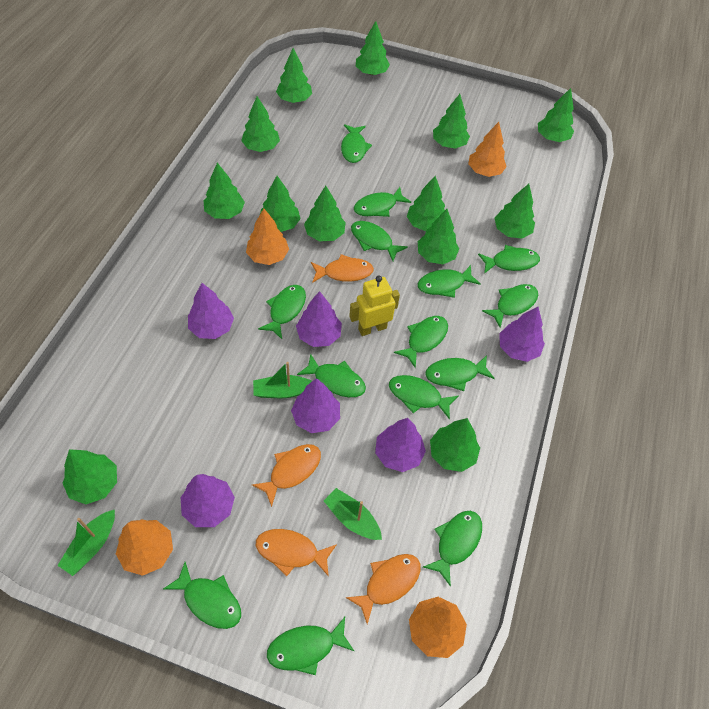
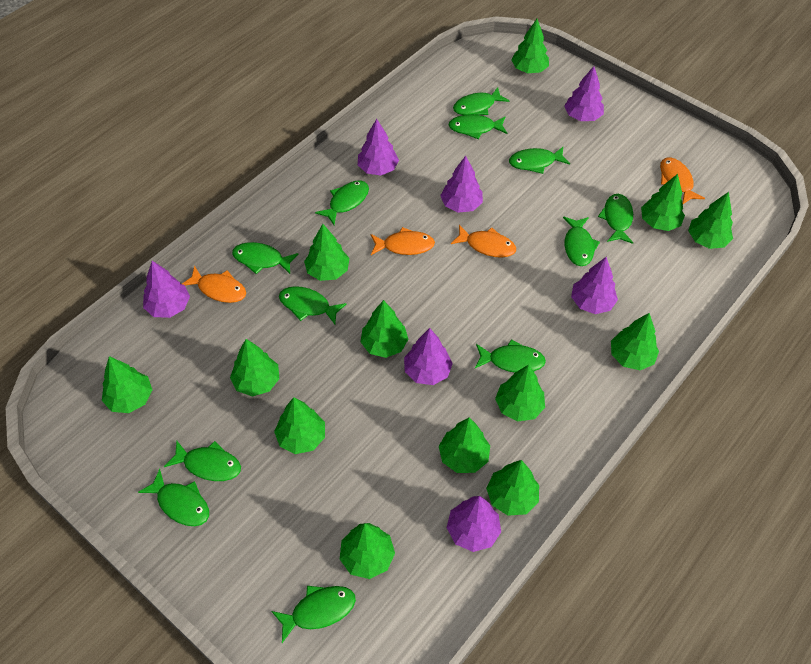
green boat: 3 -> 0
green fish: 14 -> 12
orange tree: 4 -> 0
purple tree: 6 -> 7
yellow robot: 1 -> 0

